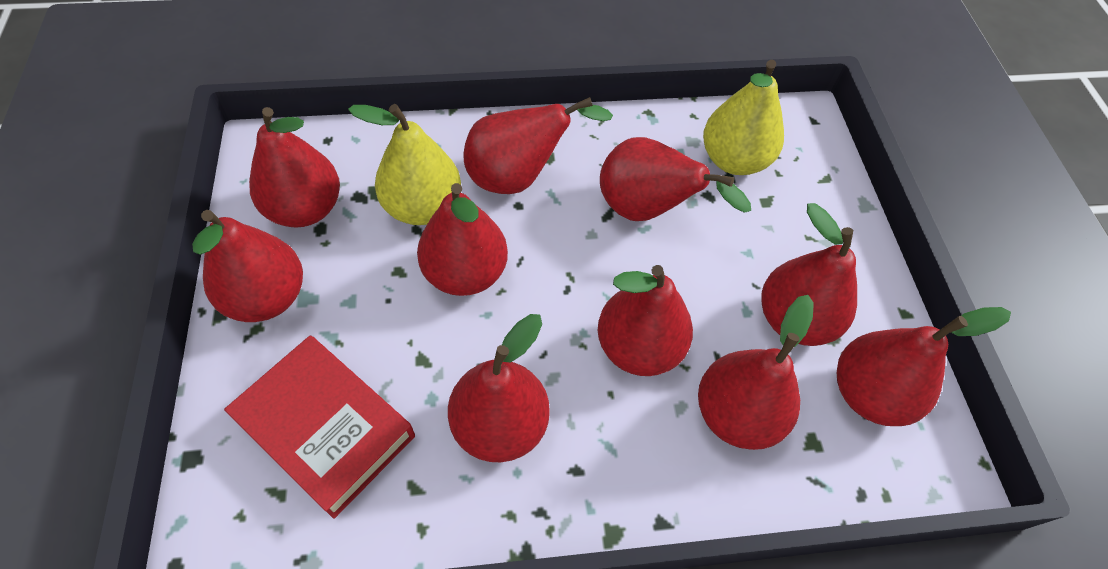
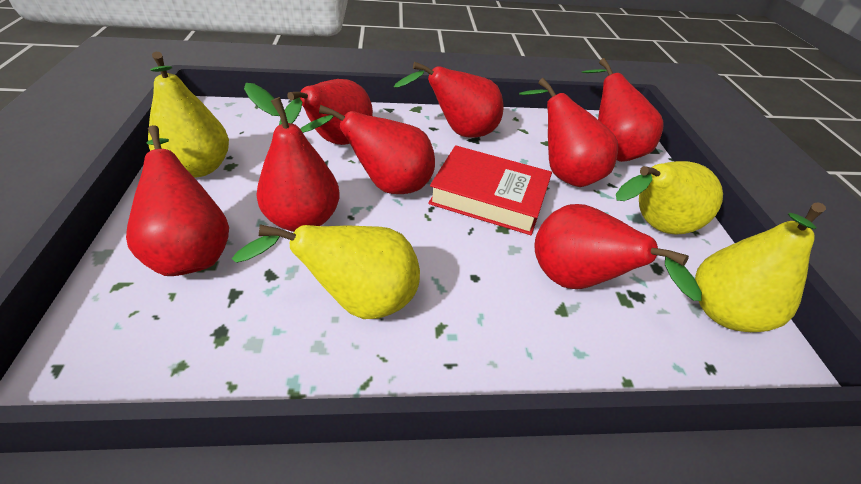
red pear: 10 -> 8
yellow pear: 2 -> 4

